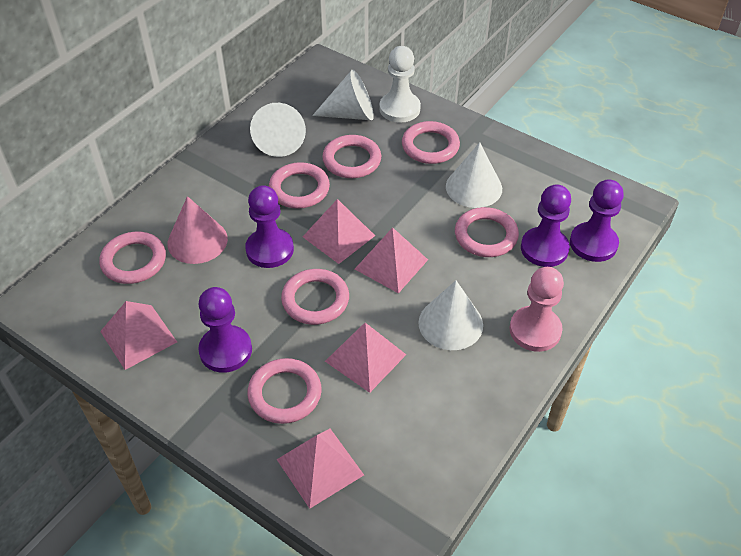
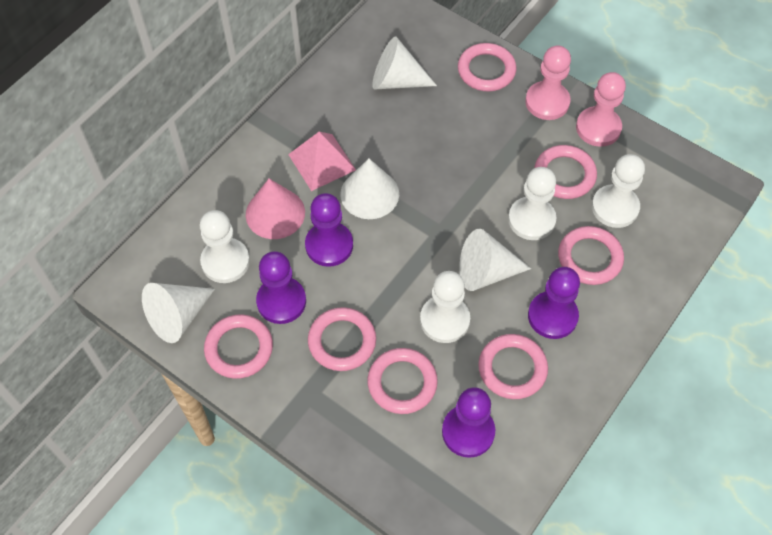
pink pawn: 1 -> 2
pink pyramid: 5 -> 1
white pawn: 1 -> 4

